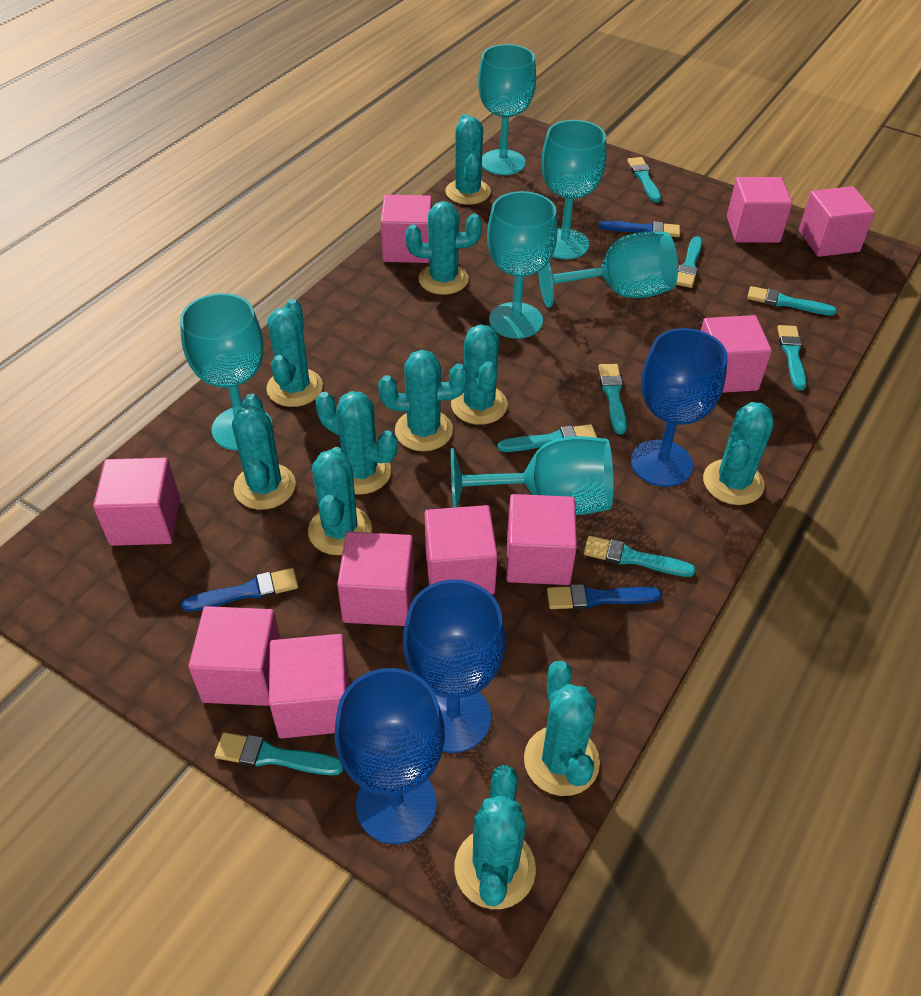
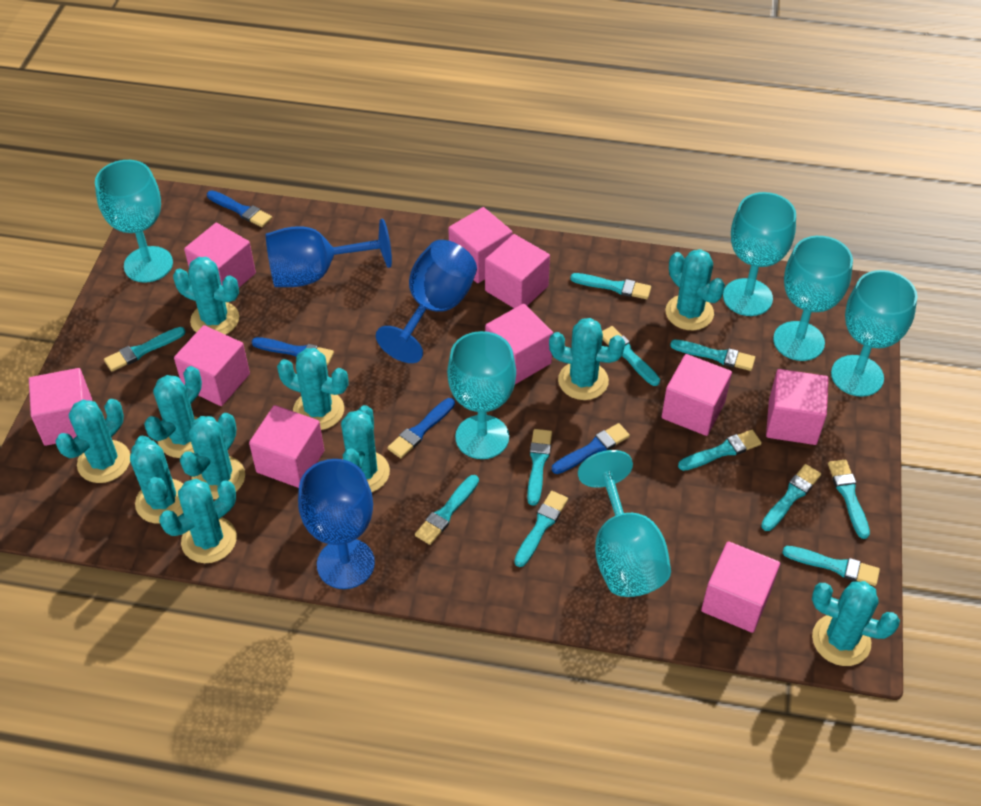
blue brush: 3 -> 4
turquoise brush: 8 -> 11

